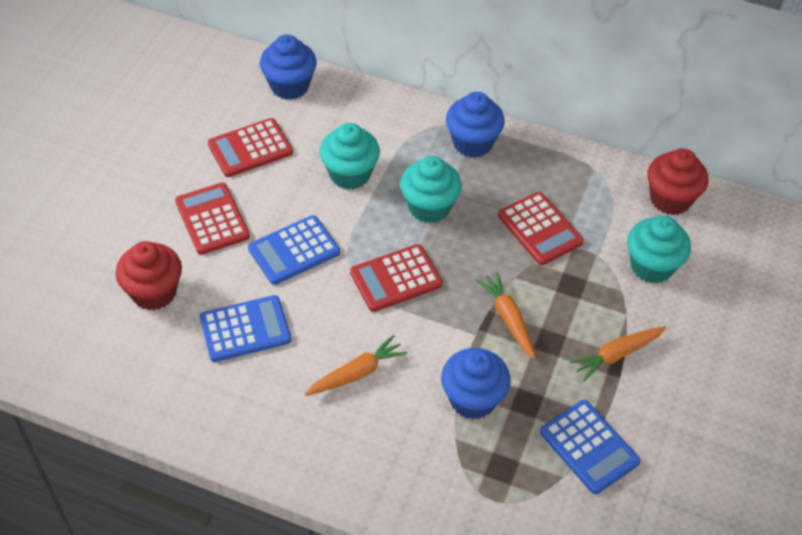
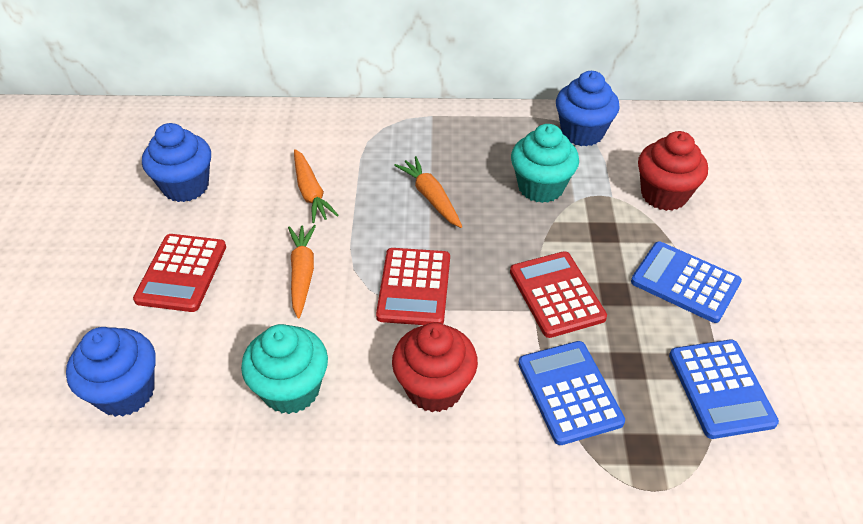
red calculator: 4 -> 3
turquoise cupcake: 3 -> 2

